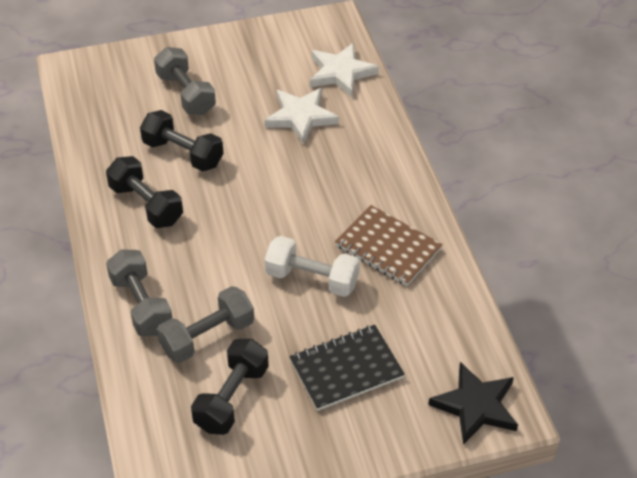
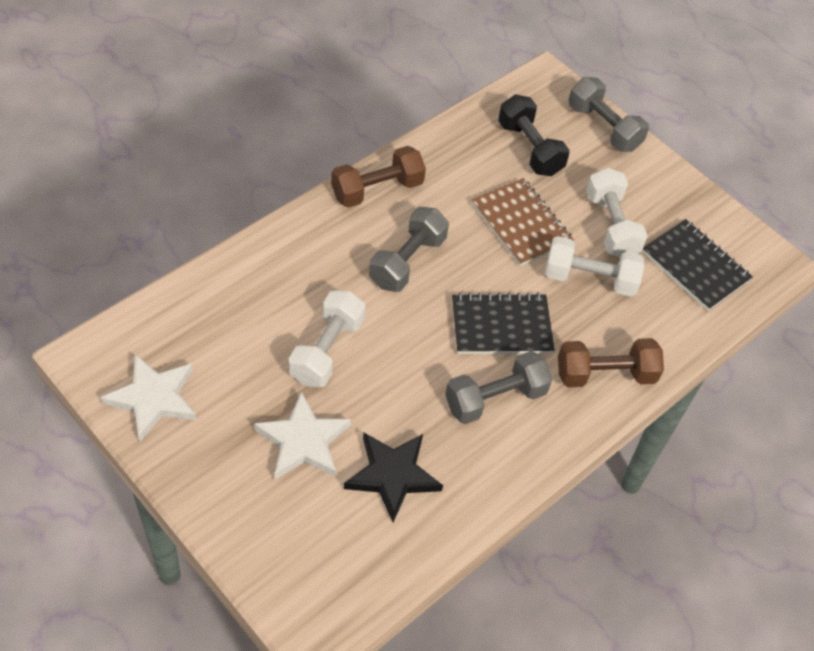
black dumbbell: 3 -> 1
black notebook: 1 -> 2
brown dumbbell: 0 -> 2
white dumbbell: 1 -> 3

